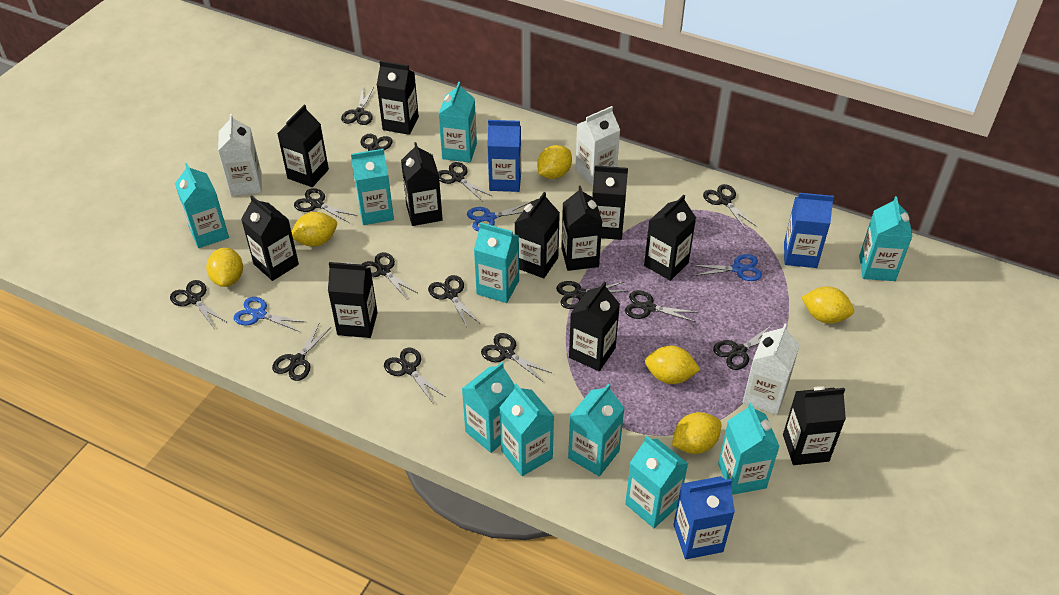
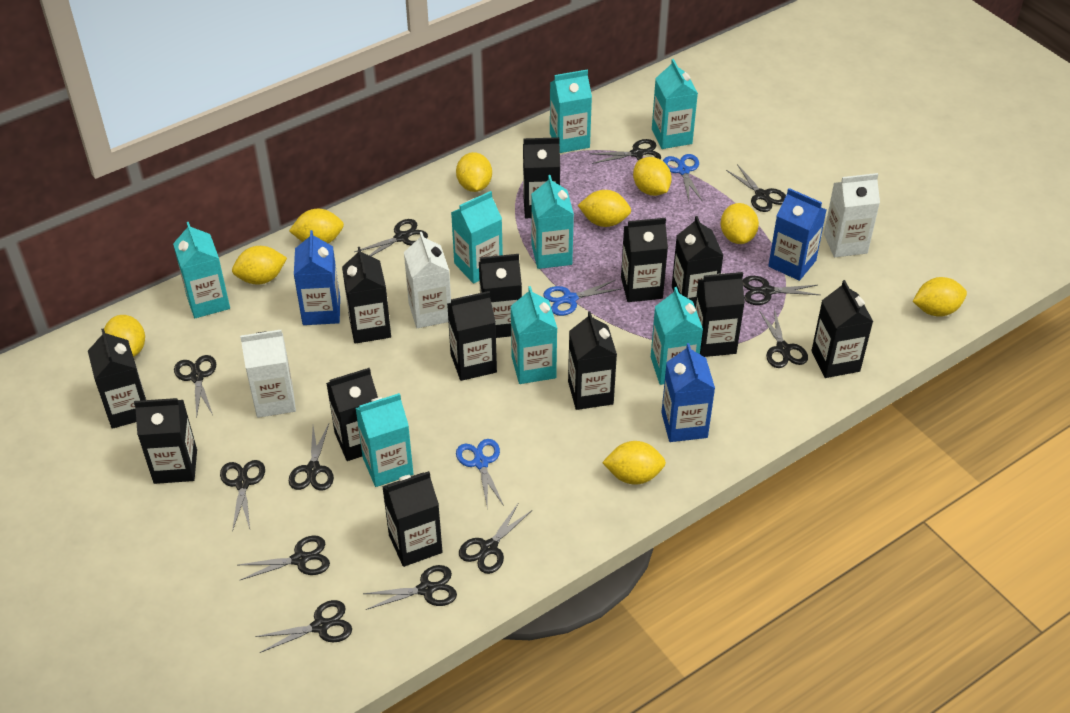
black carton: 11 -> 13
black scissors: 14 -> 12
turquoise carton: 10 -> 8
yellow lemon: 6 -> 9

